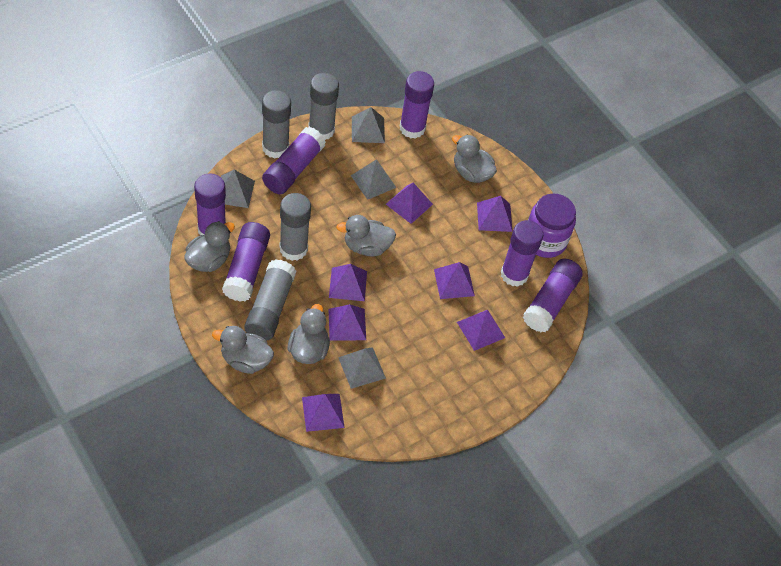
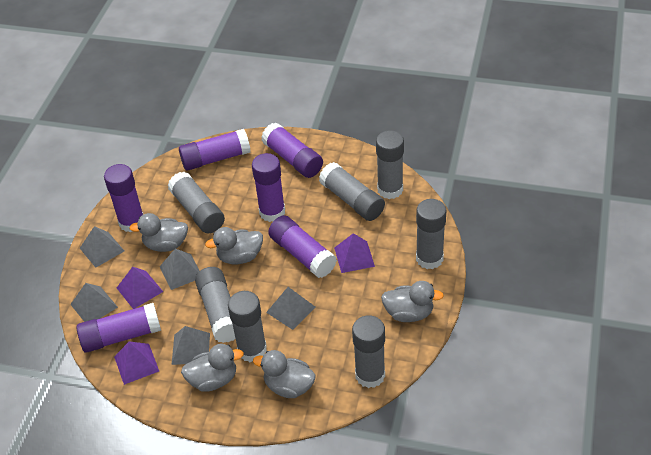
grey glue stick: 4 -> 7
grey pyramid: 4 -> 5
purple jar: 1 -> 0
purple pyramid: 7 -> 3

